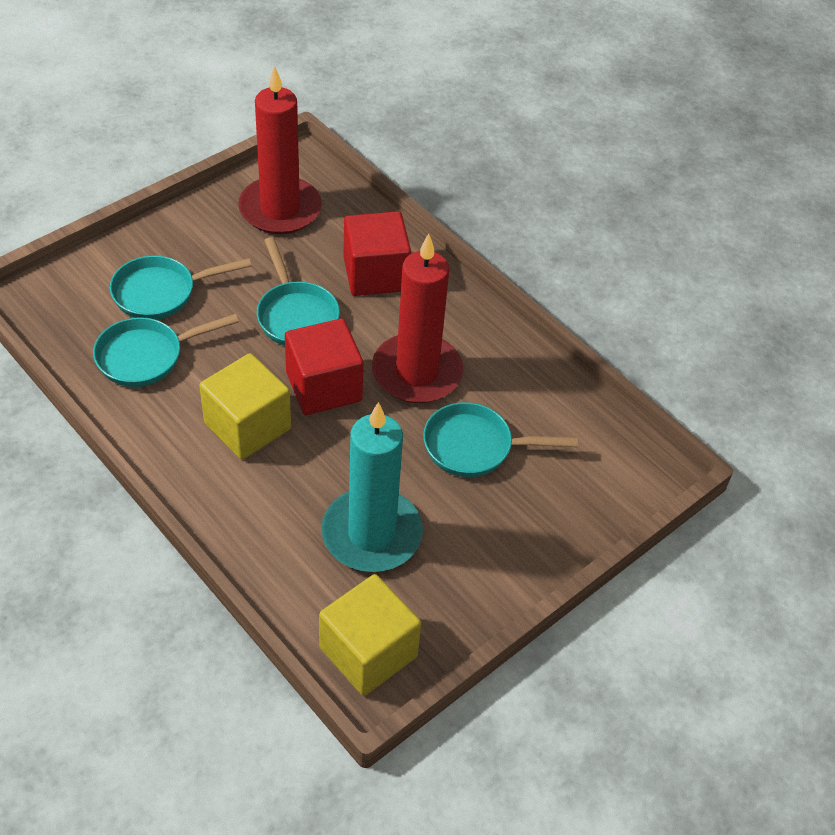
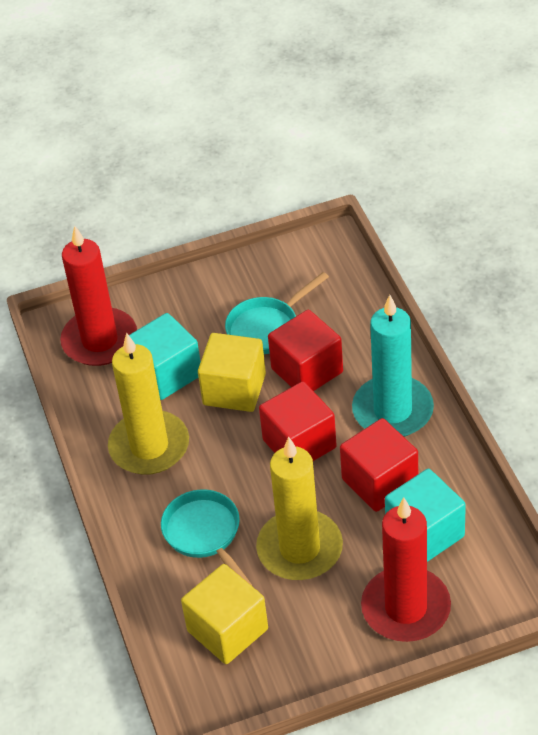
red cube: 2 -> 3
turquoise cube: 0 -> 2
turquoise pan: 4 -> 2
yellow candle: 0 -> 2

